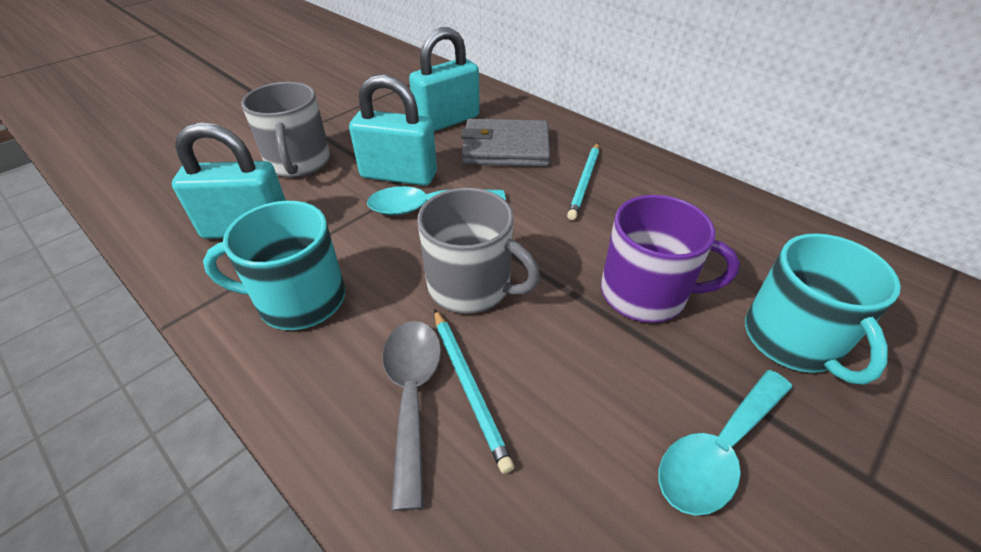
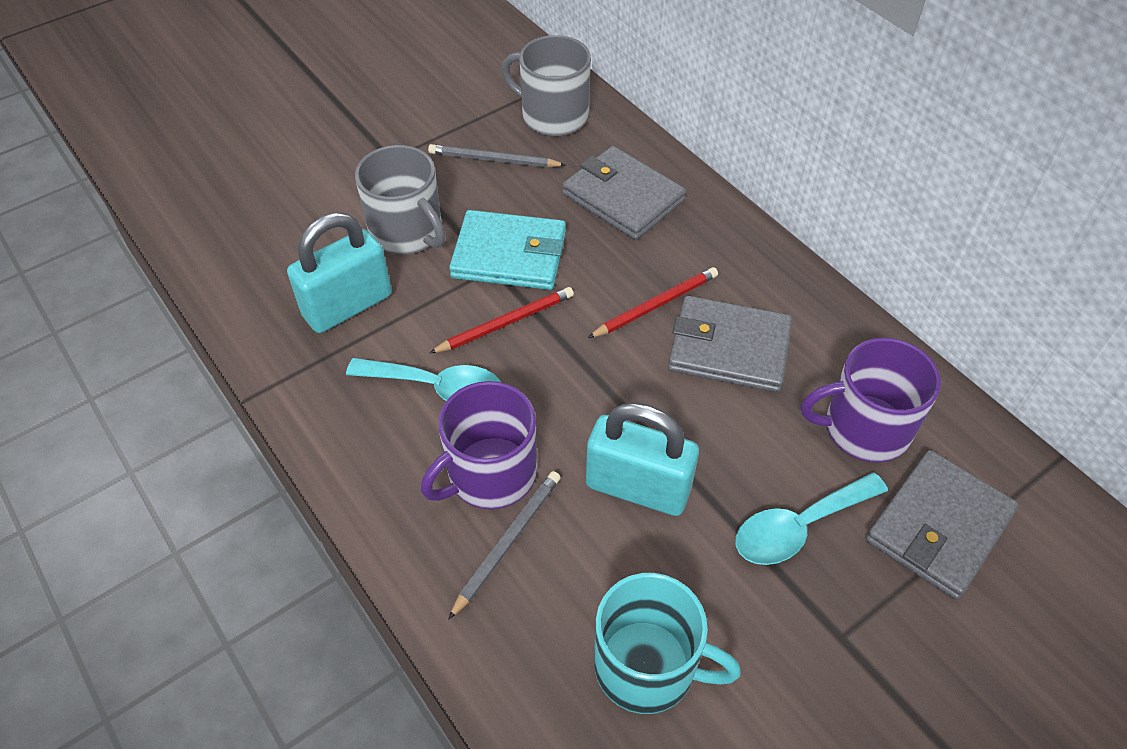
grey pencil: 0 -> 2
grey spoon: 1 -> 0
grey wallet: 1 -> 3
purple mug: 1 -> 2
red pencil: 0 -> 2
turquoise mug: 2 -> 1
turquoise padlock: 3 -> 2
turquoise pencil: 2 -> 0
turquoise wallet: 0 -> 1

